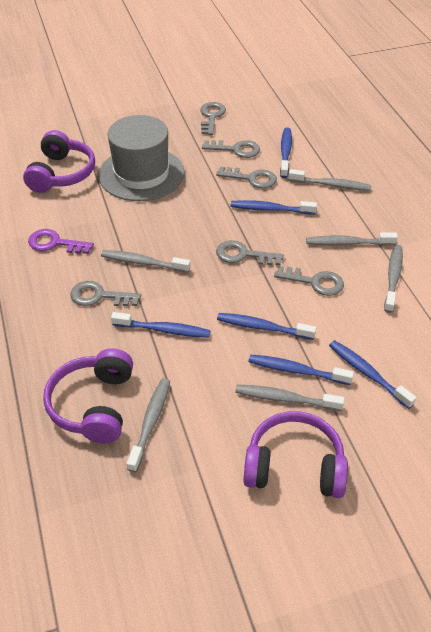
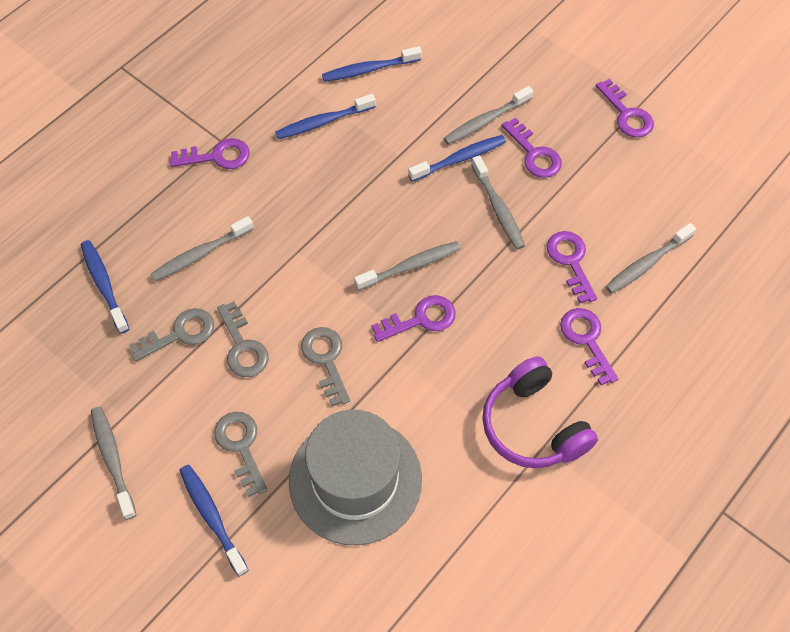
blue toothbrush: 6 -> 5
grey key: 6 -> 4
purple headphones: 3 -> 1
purple key: 1 -> 6

